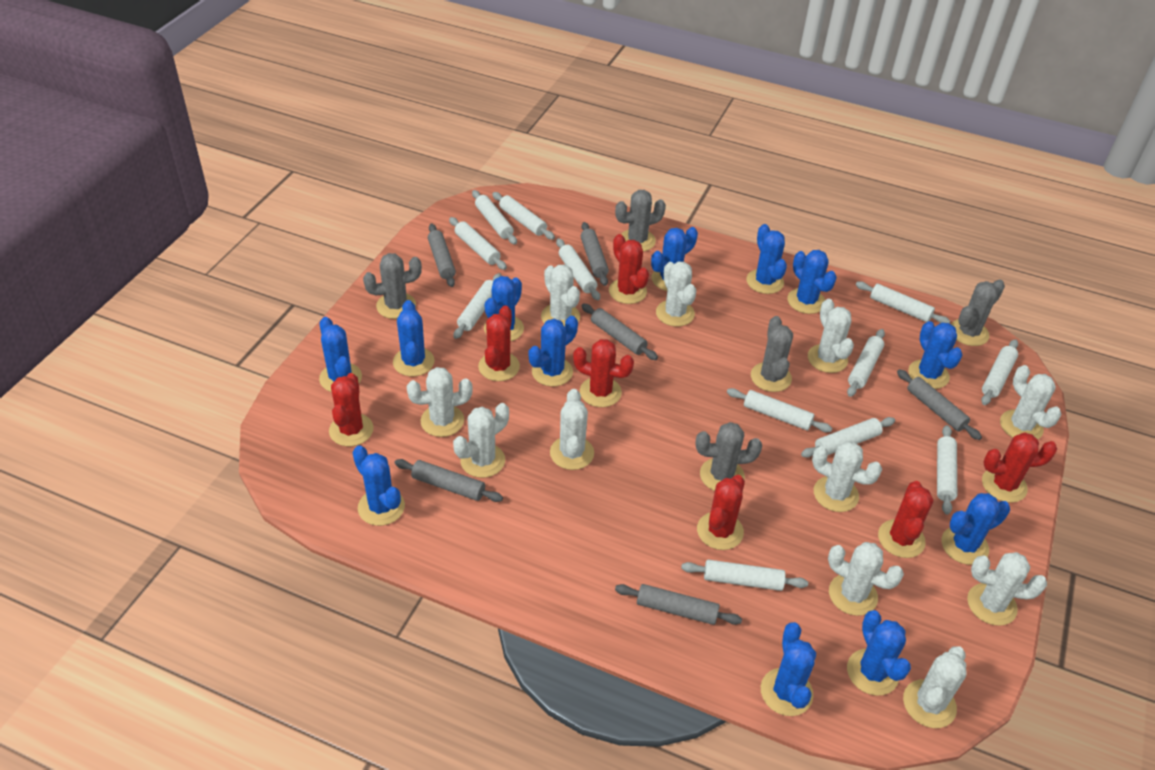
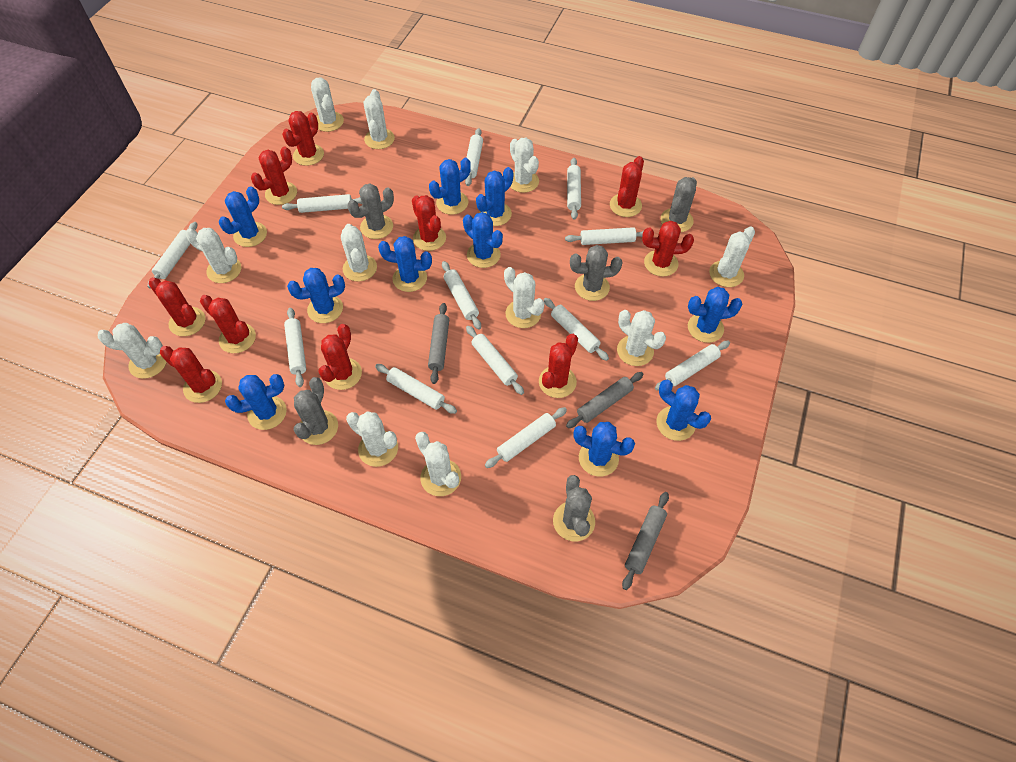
blue cactus: 12 -> 10
grey rolling pin: 6 -> 3
red cactus: 7 -> 10

